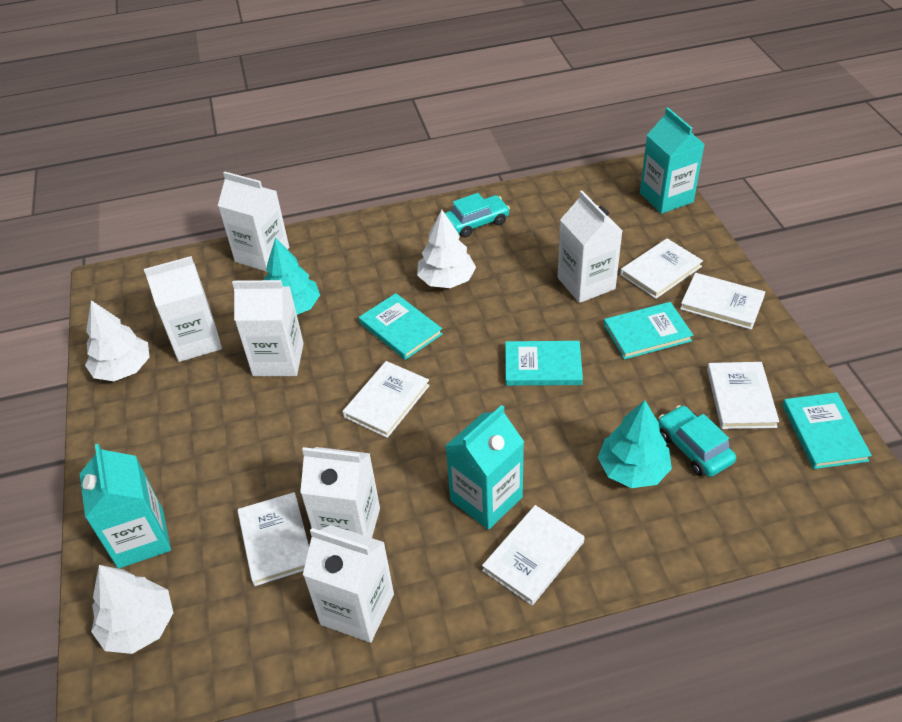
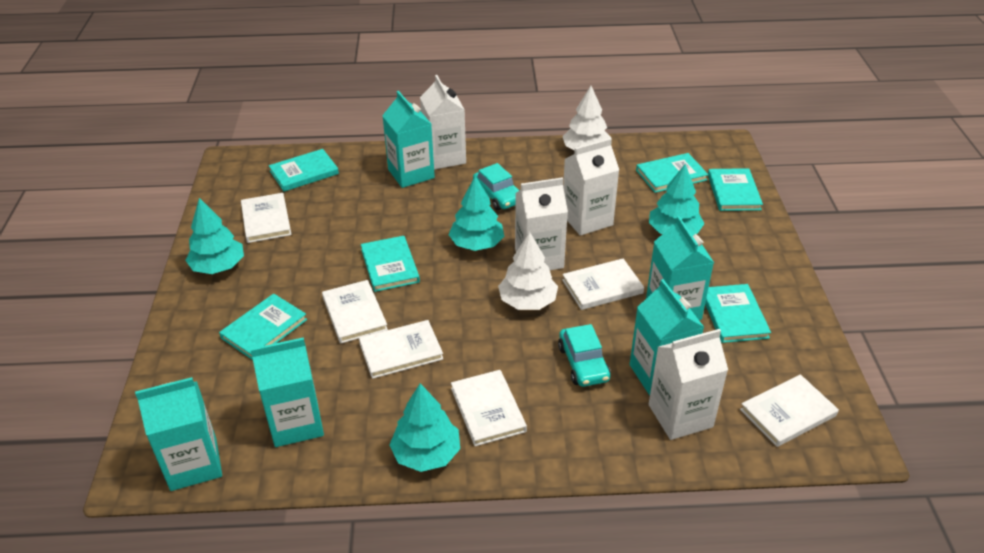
turquoise book: 4 -> 6
turquoise carton: 3 -> 5
turquoise tree: 2 -> 4
white carton: 6 -> 4
white tree: 3 -> 2

